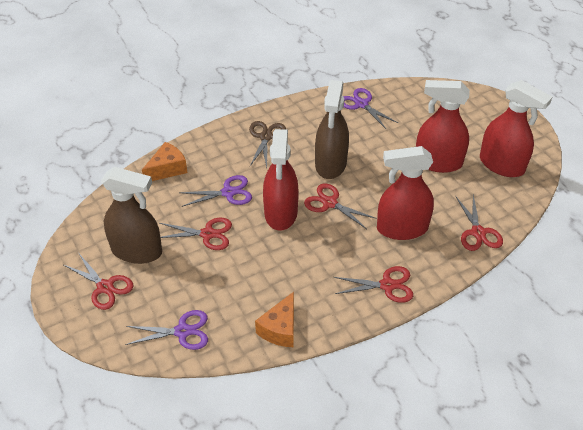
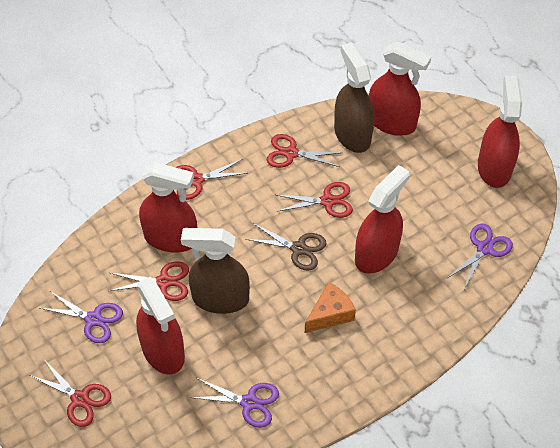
orange cheese: 2 -> 1
red spray bottle: 4 -> 5

